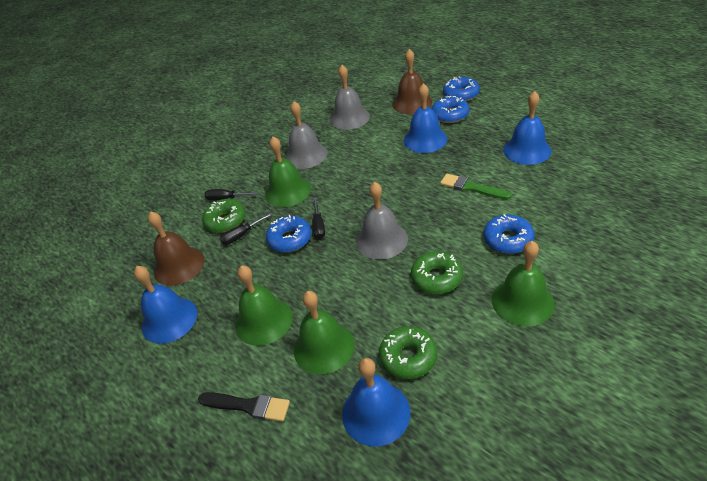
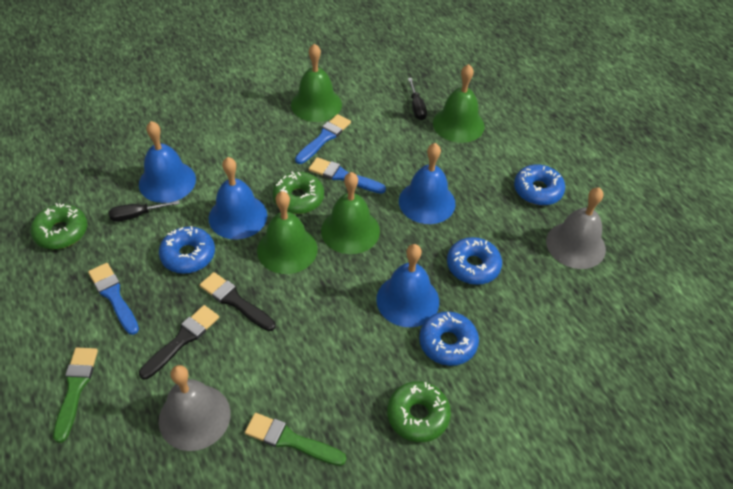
black brush: 1 -> 2
black screwdriver: 3 -> 2
blue brush: 0 -> 3
brown bell: 2 -> 0
green brush: 1 -> 2
grey bell: 3 -> 2

